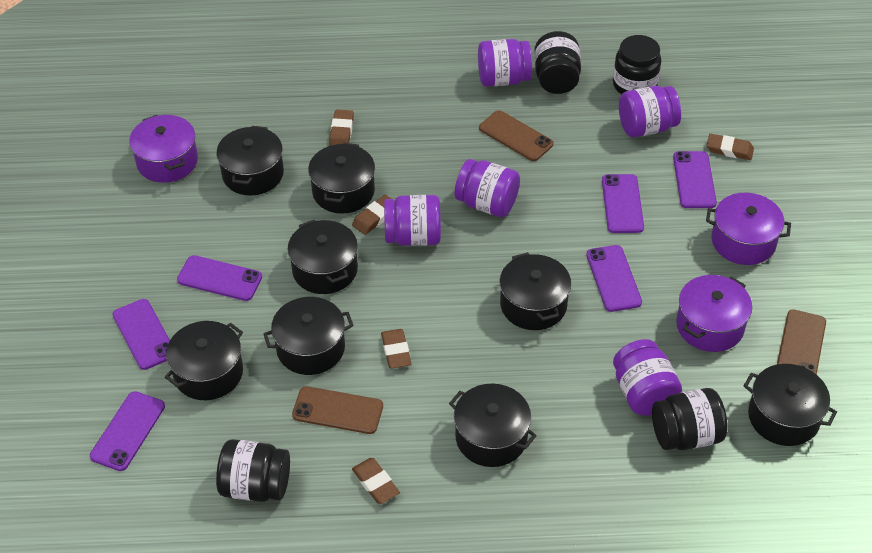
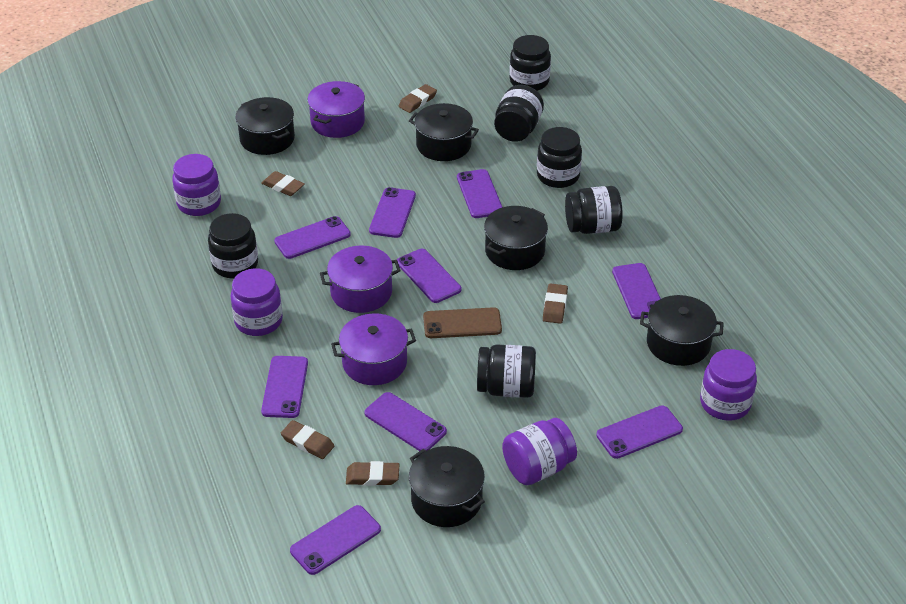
black jar: 4 -> 6
black pot: 8 -> 5
brown phone: 3 -> 1
purple jar: 5 -> 4
purple phone: 6 -> 9

